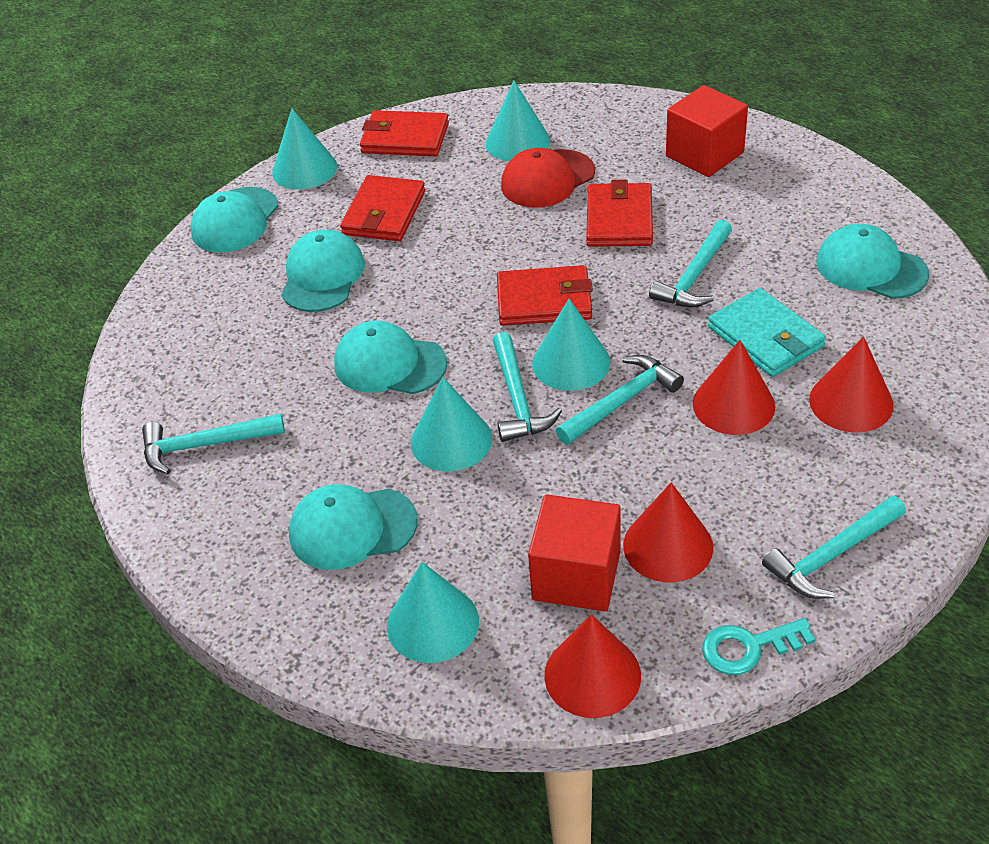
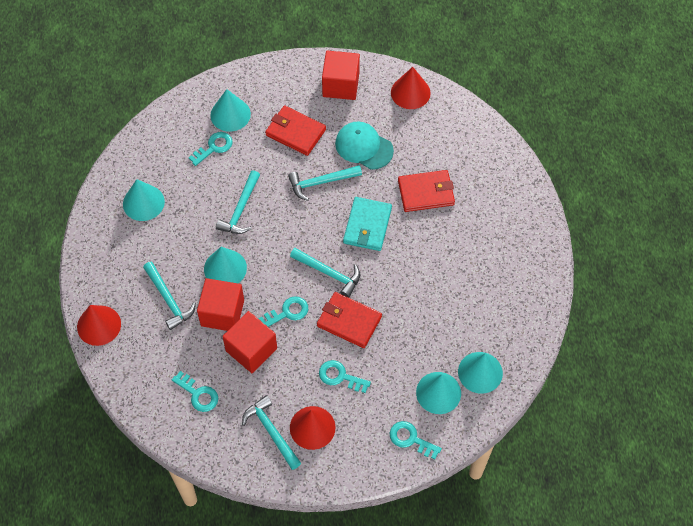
red cap: 1 -> 0
red cone: 4 -> 3
red cube: 2 -> 3
red wallet: 4 -> 3
turquoise cap: 5 -> 1
turquoise key: 1 -> 5

